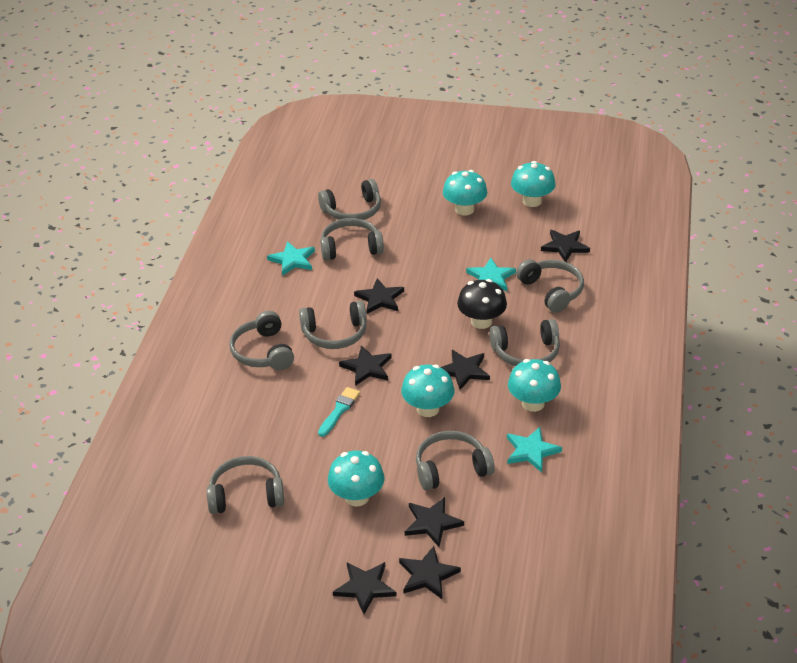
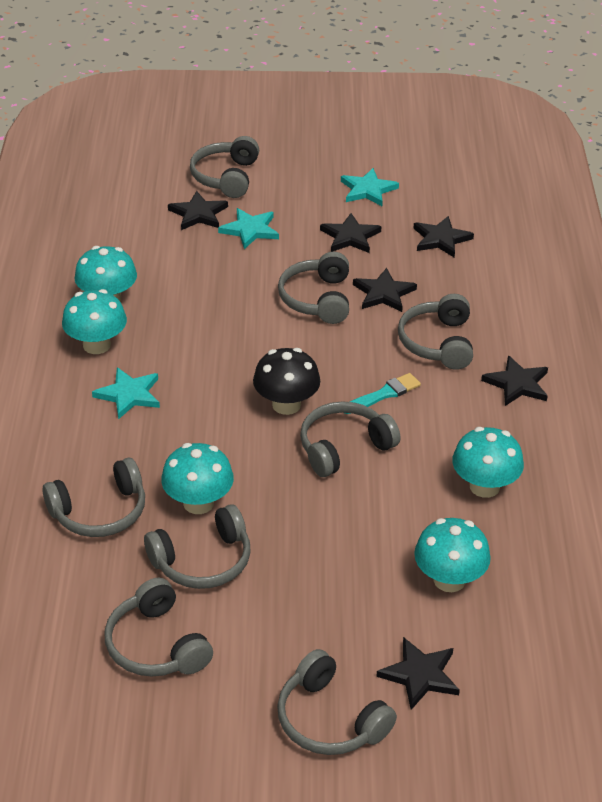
black star: 7 -> 6

